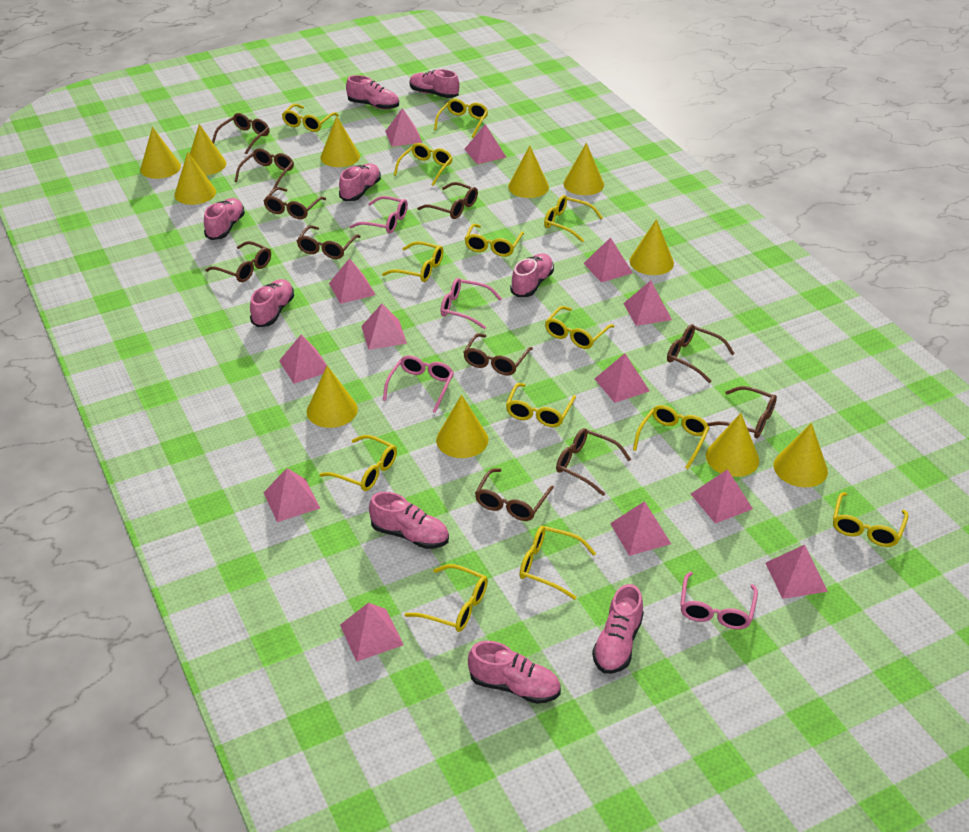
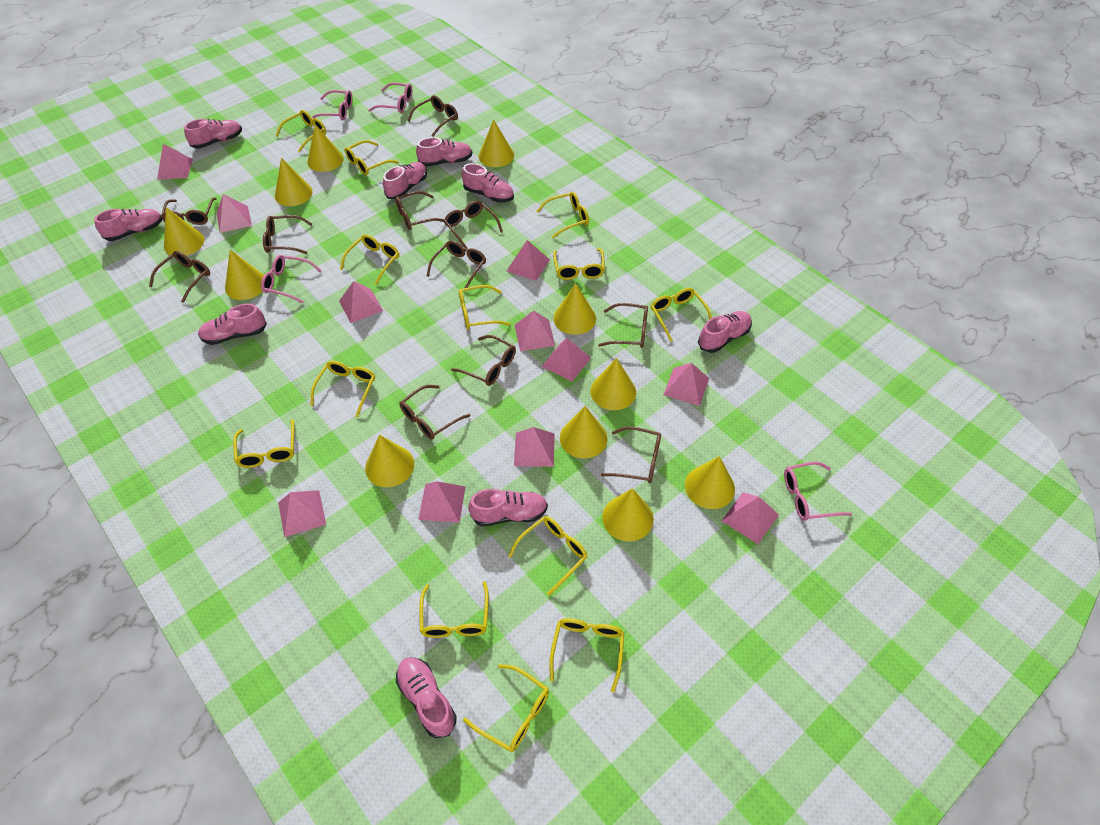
pink pyramid: 13 -> 11

